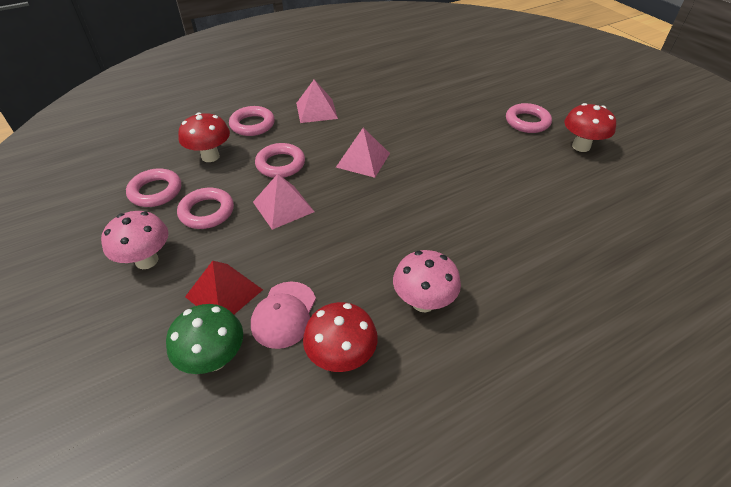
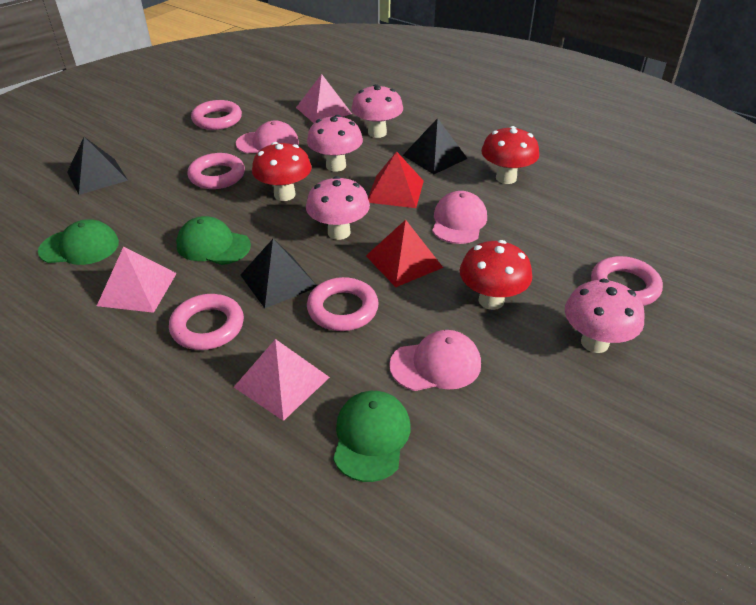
black pyramid: 0 -> 3
green cap: 0 -> 3
green mushroom: 1 -> 0
pink cap: 1 -> 3
pink mushroom: 2 -> 4
red pyramid: 1 -> 2

